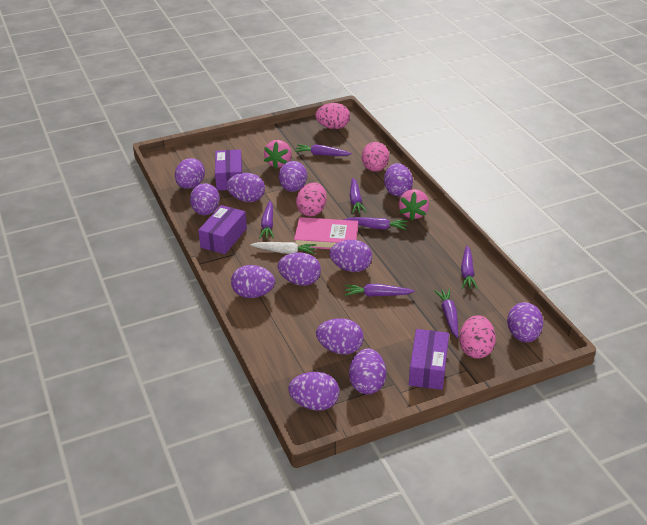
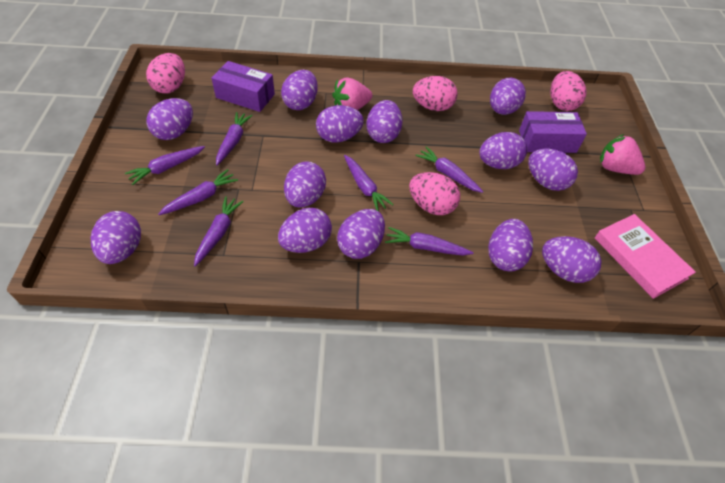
purple box: 3 -> 2
purple egg: 12 -> 13
white carrot: 1 -> 0

